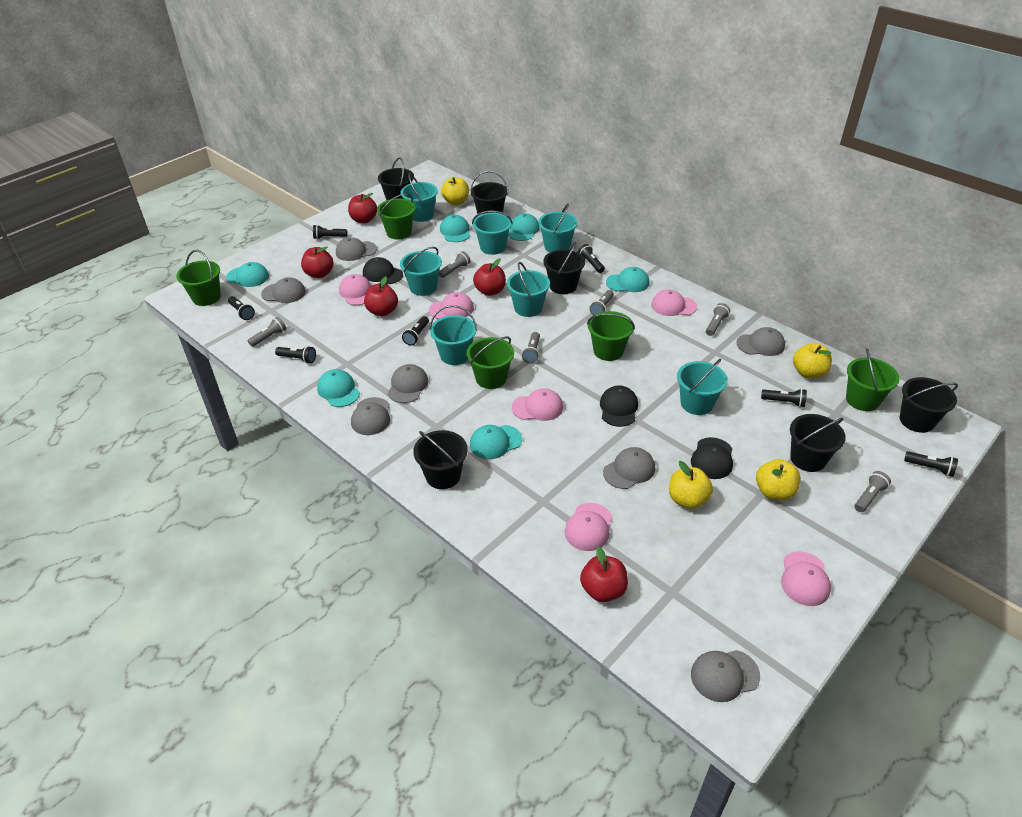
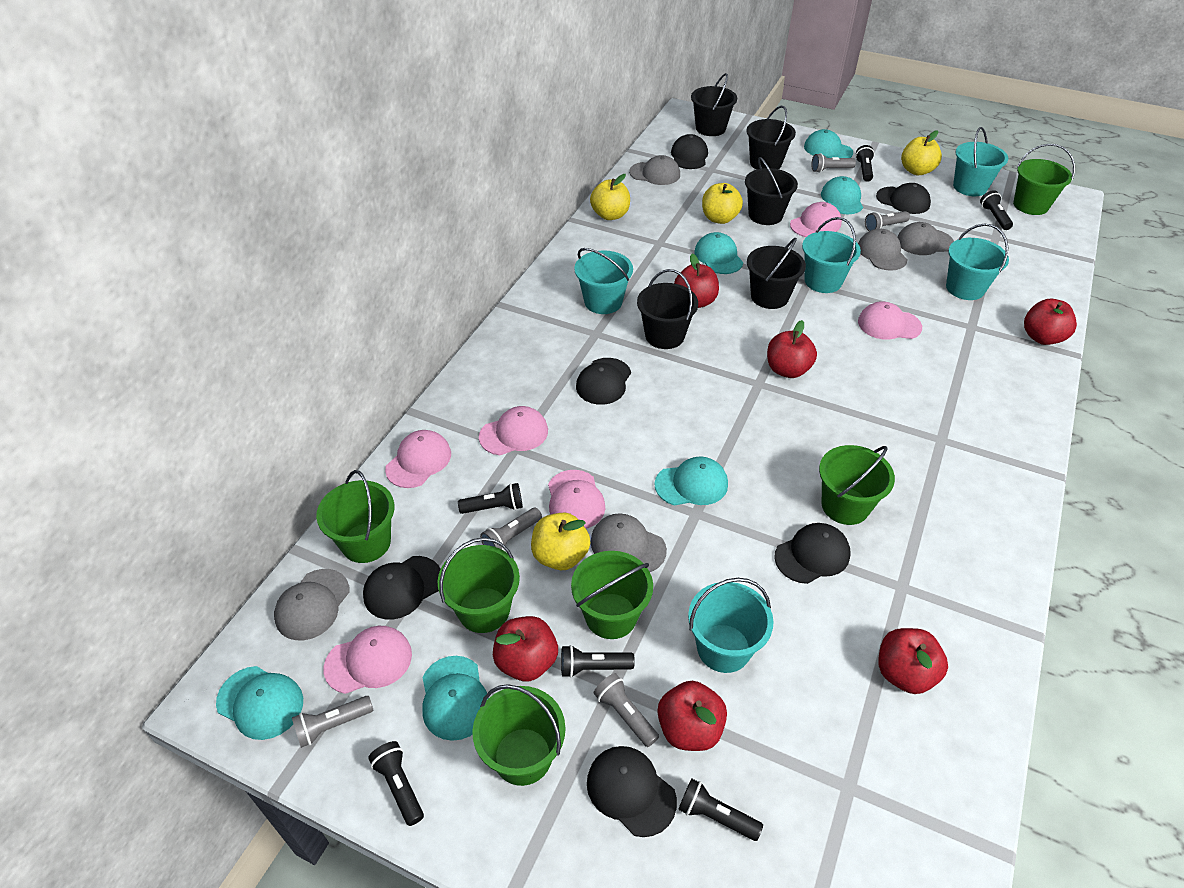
black bucket: 6 -> 5
black cap: 3 -> 6
black flashlight: 7 -> 6
green bucket: 5 -> 6
grey cap: 7 -> 5
grey flashlight: 6 -> 5
red apple: 5 -> 6
turquoise bucket: 7 -> 5

